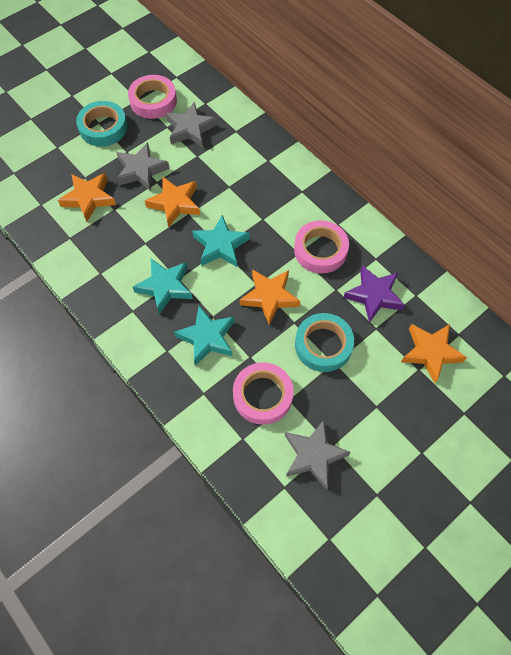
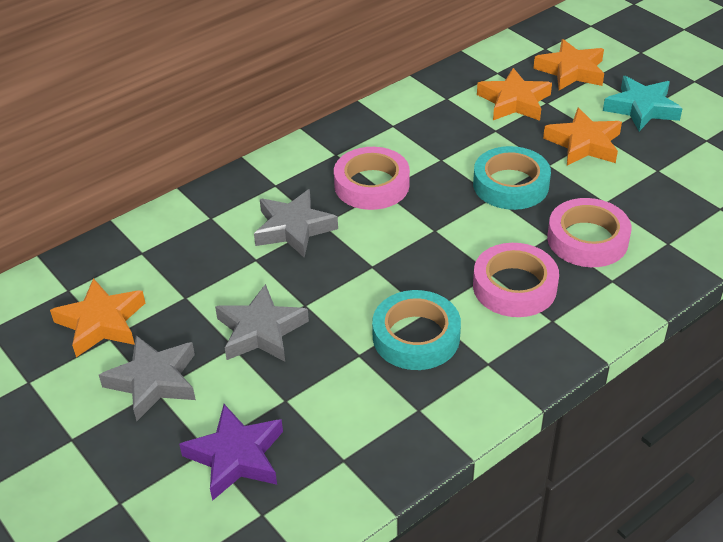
turquoise star: 3 -> 1

